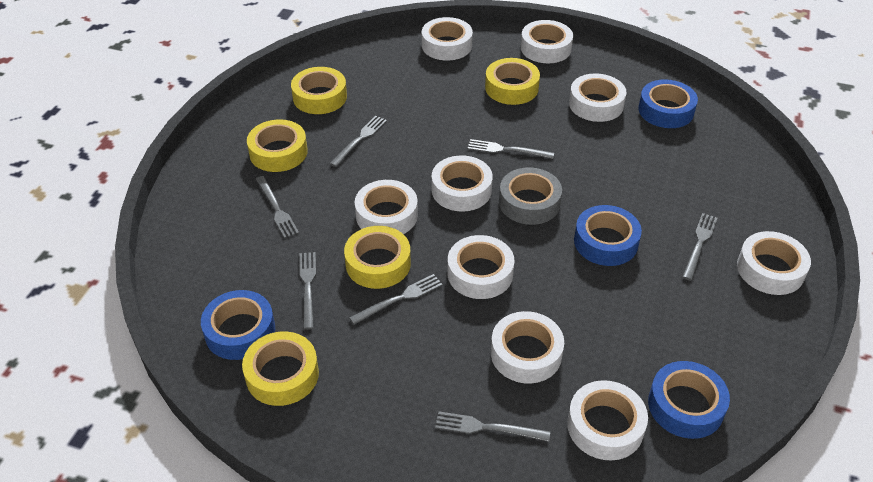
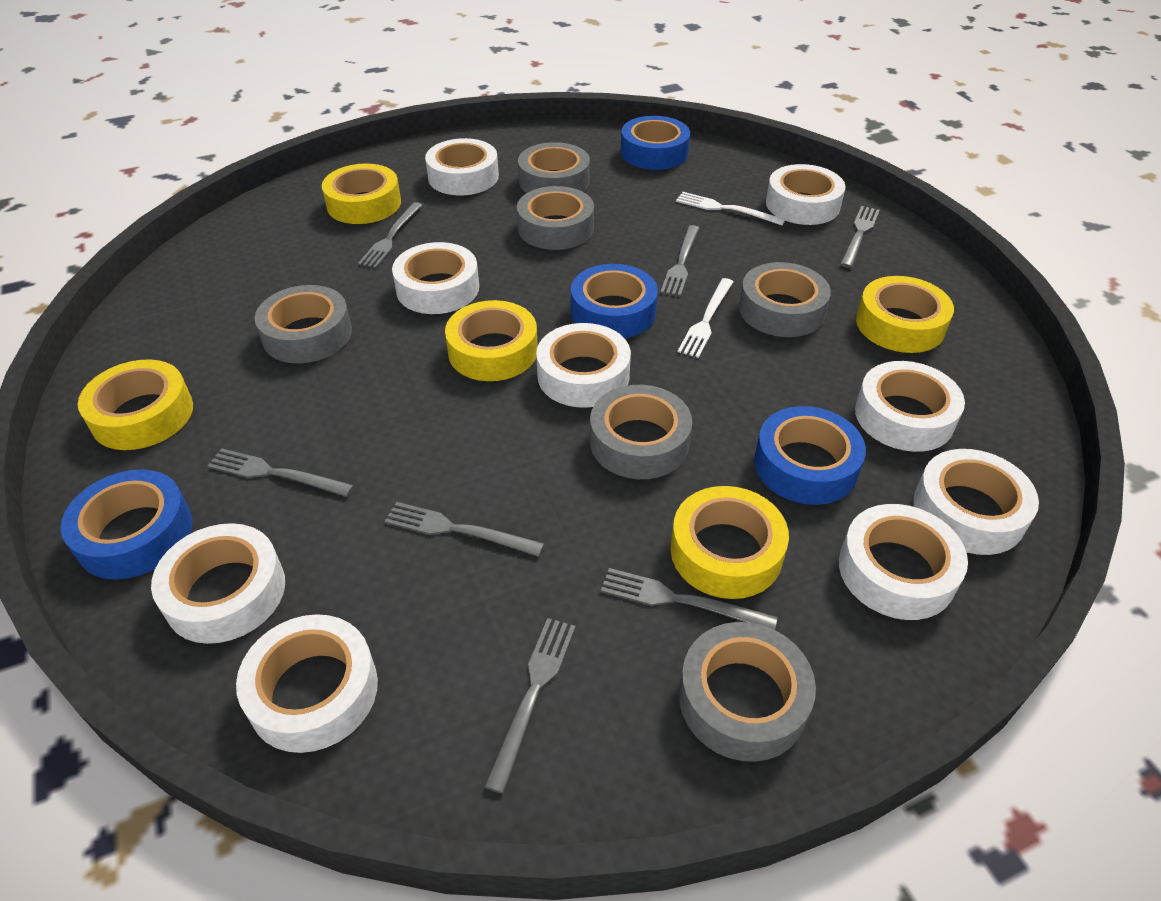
grey tape: 1 -> 6
white fork: 0 -> 2

